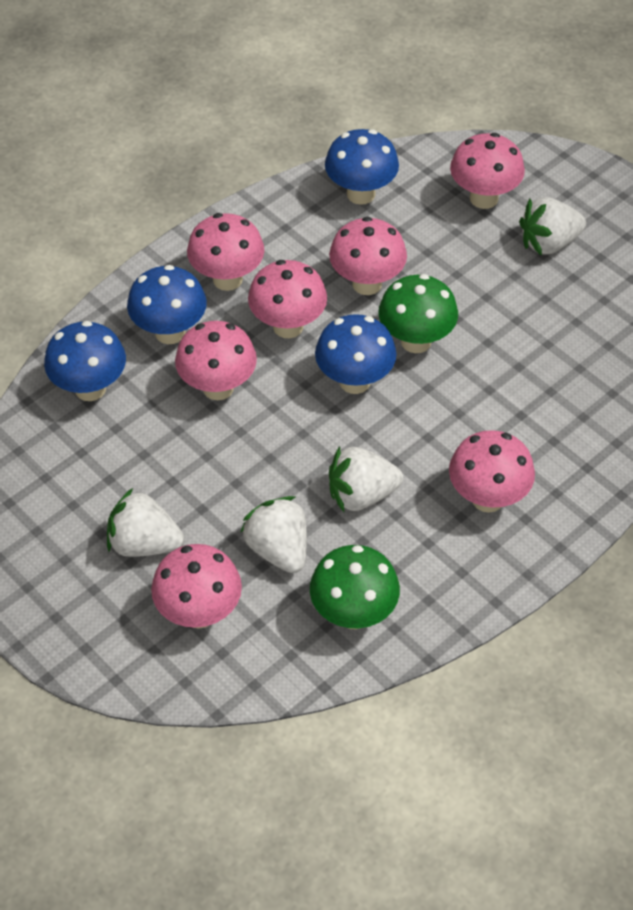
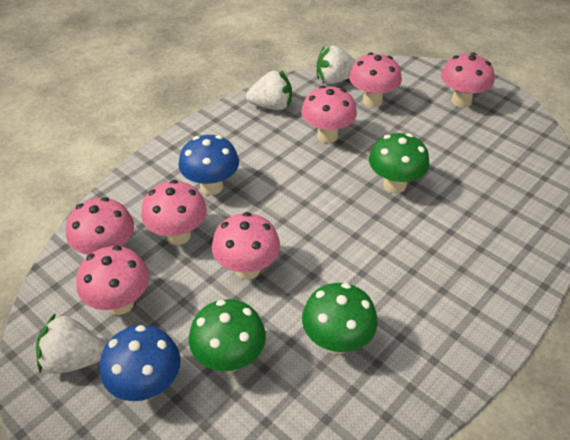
blue mushroom: 4 -> 2
green mushroom: 2 -> 3
white strawberry: 4 -> 3

